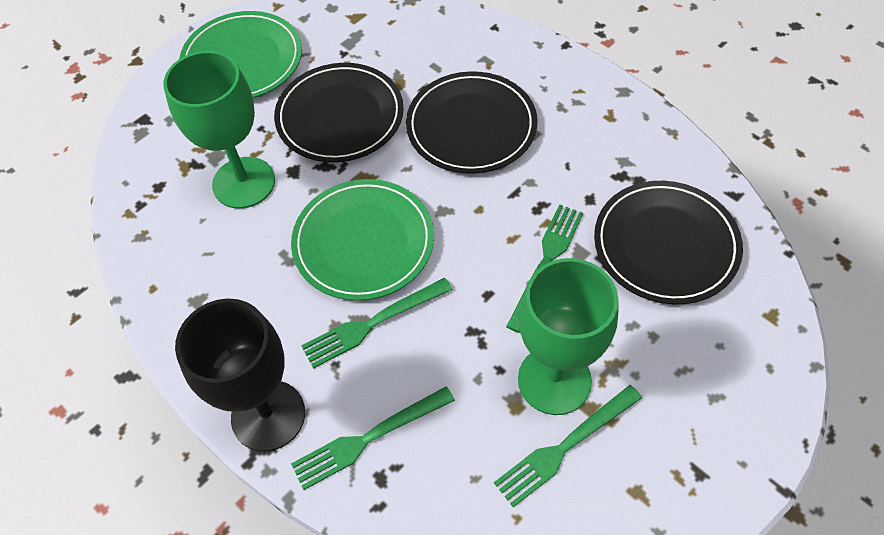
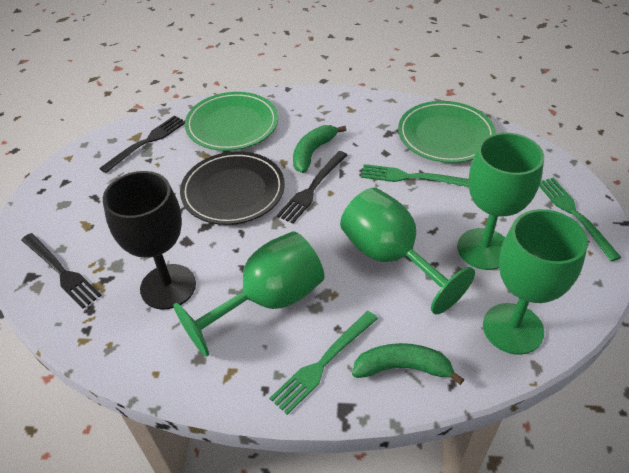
black fork: 0 -> 3
black plate: 3 -> 1
green banana: 0 -> 2
green fork: 4 -> 3
green goblet: 2 -> 4

